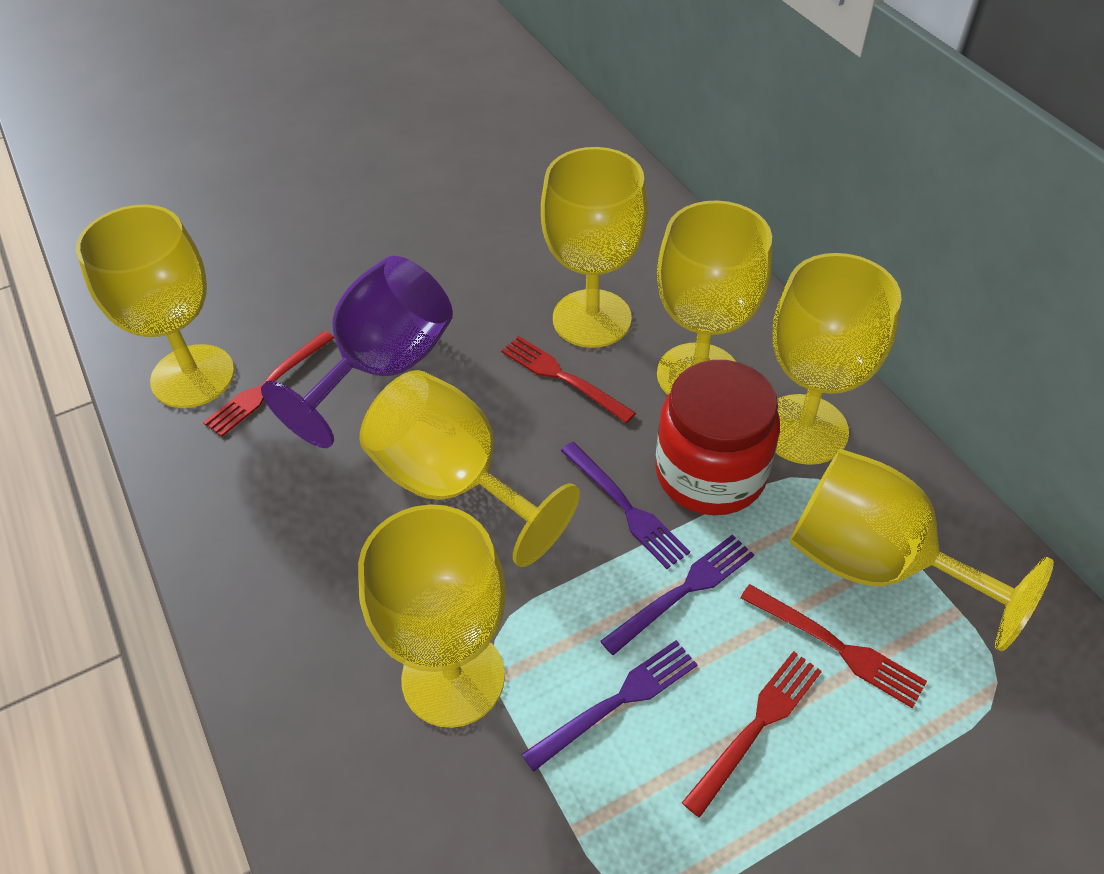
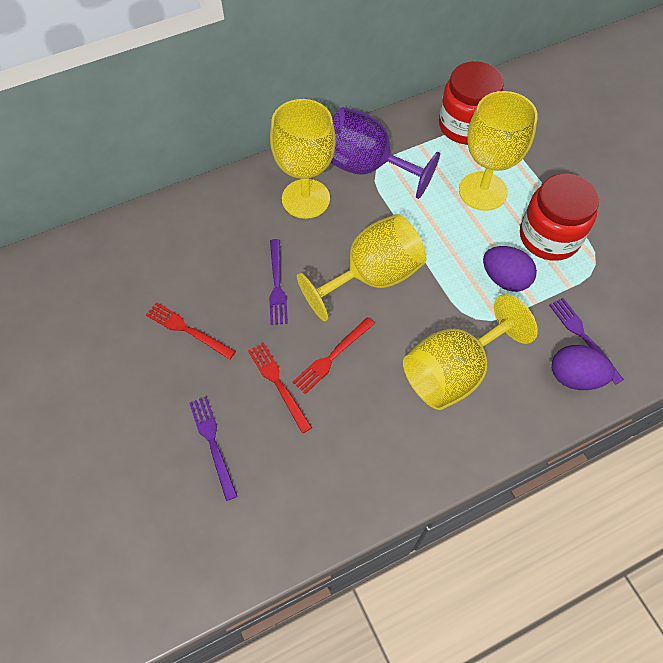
purple egg: 0 -> 2
red fork: 4 -> 3
red jar: 1 -> 2
yellow goblet: 7 -> 4

